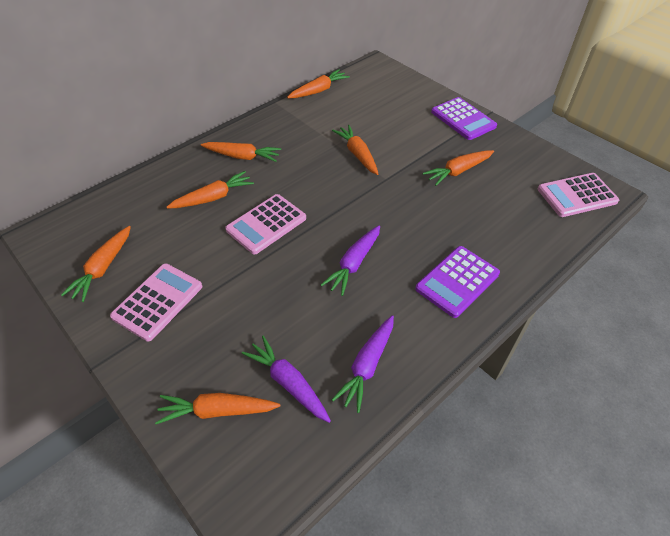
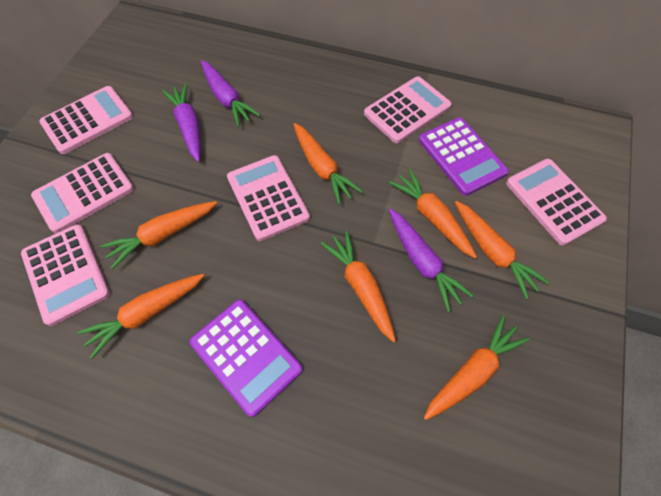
pink calculator: 3 -> 6

